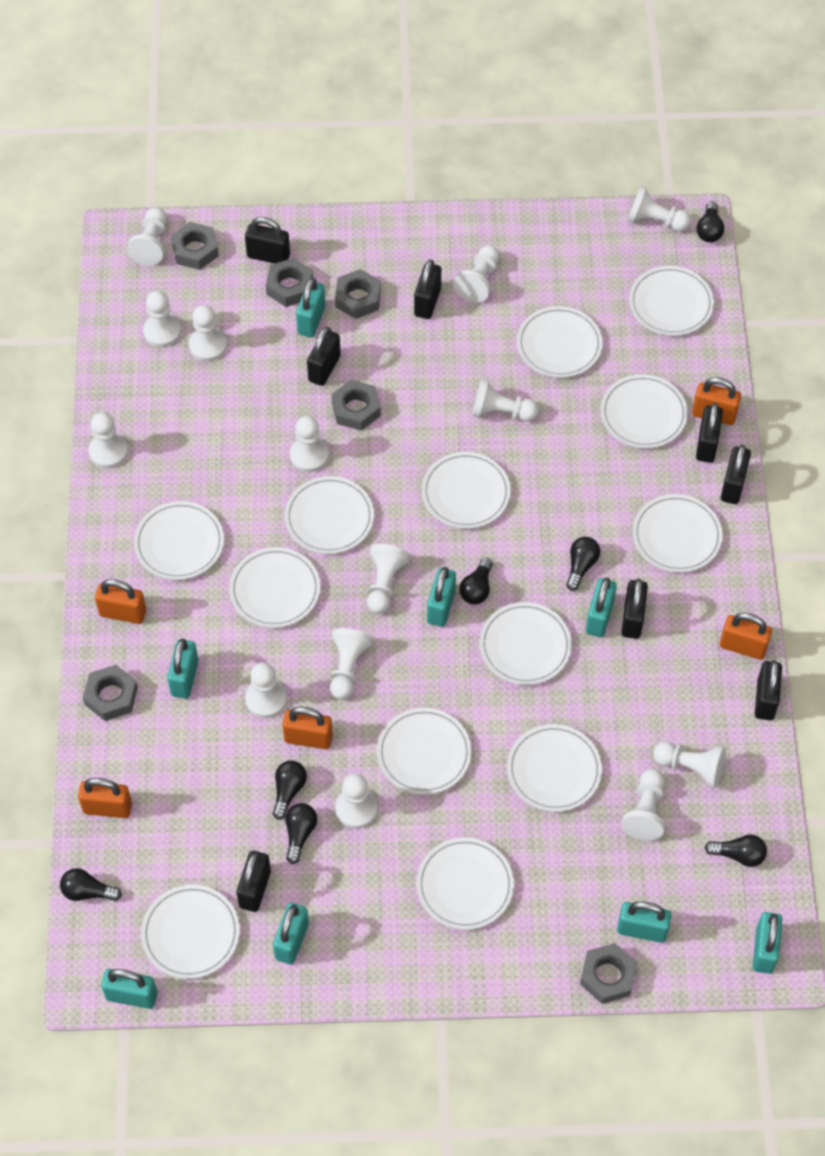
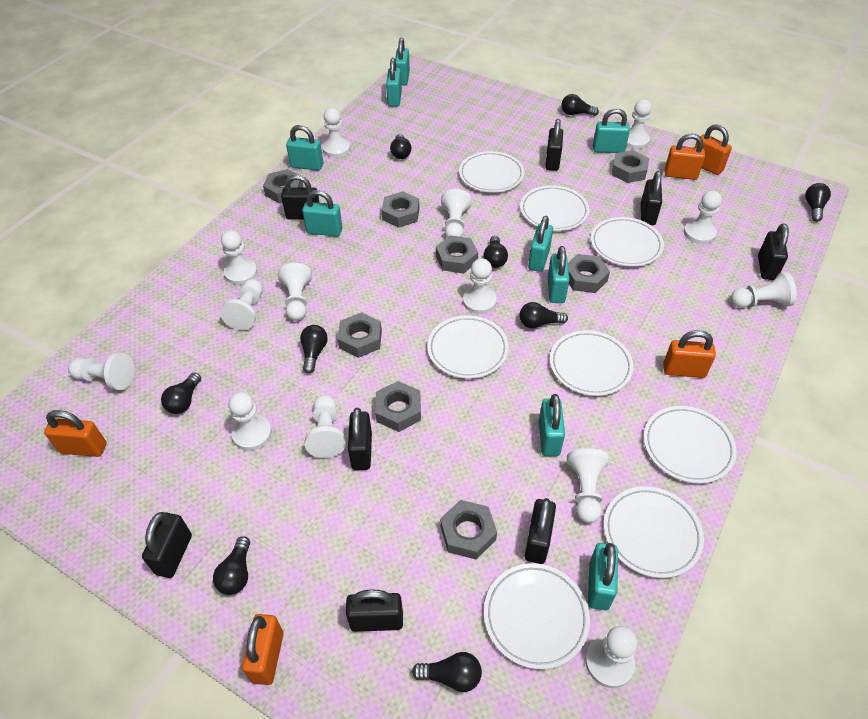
black light bulb: 7 -> 9
grey nut: 6 -> 8
turquoise padlock: 8 -> 9
white plate: 13 -> 8

